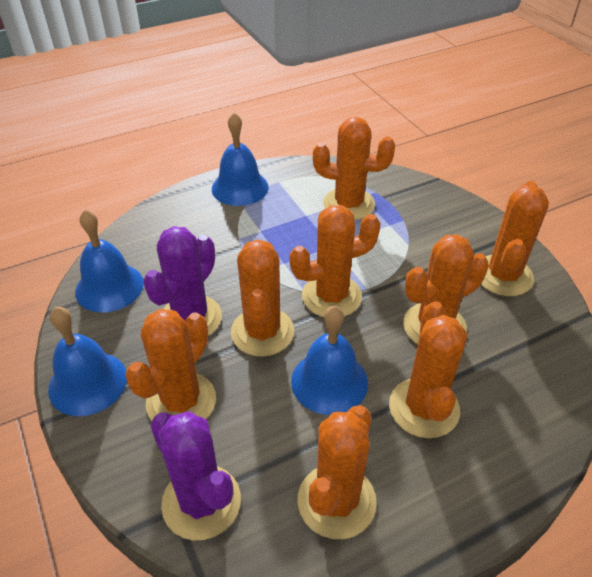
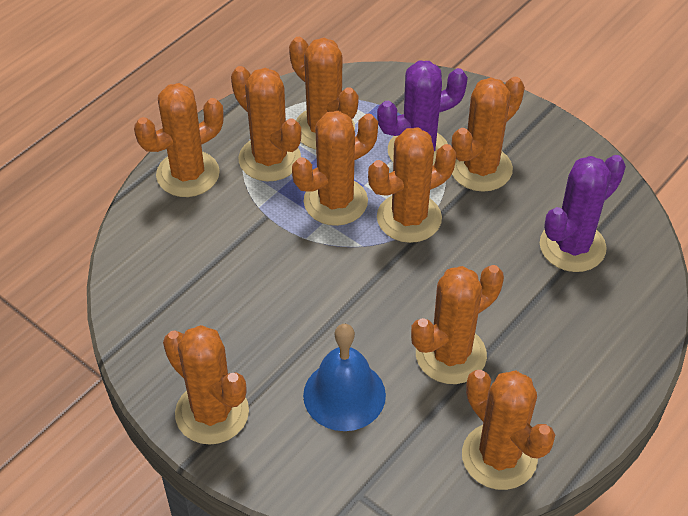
blue bell: 4 -> 1
orange cactus: 8 -> 9

